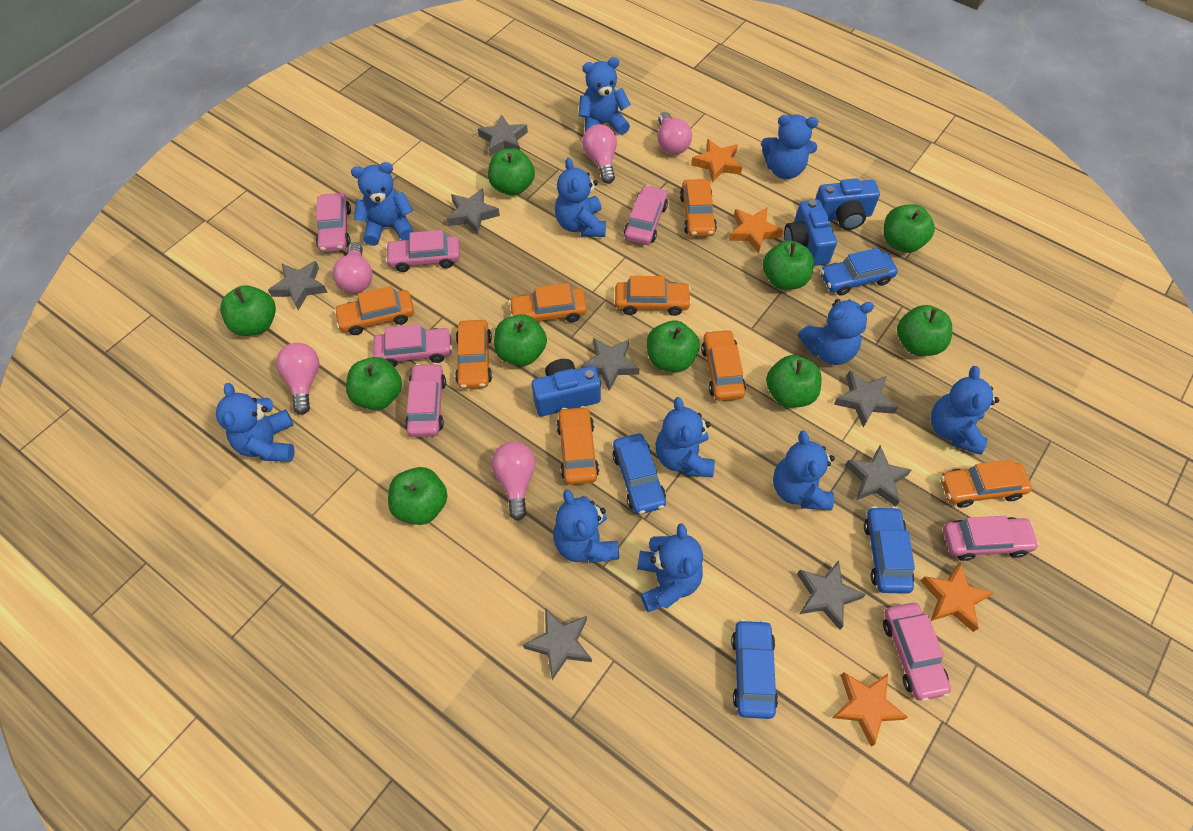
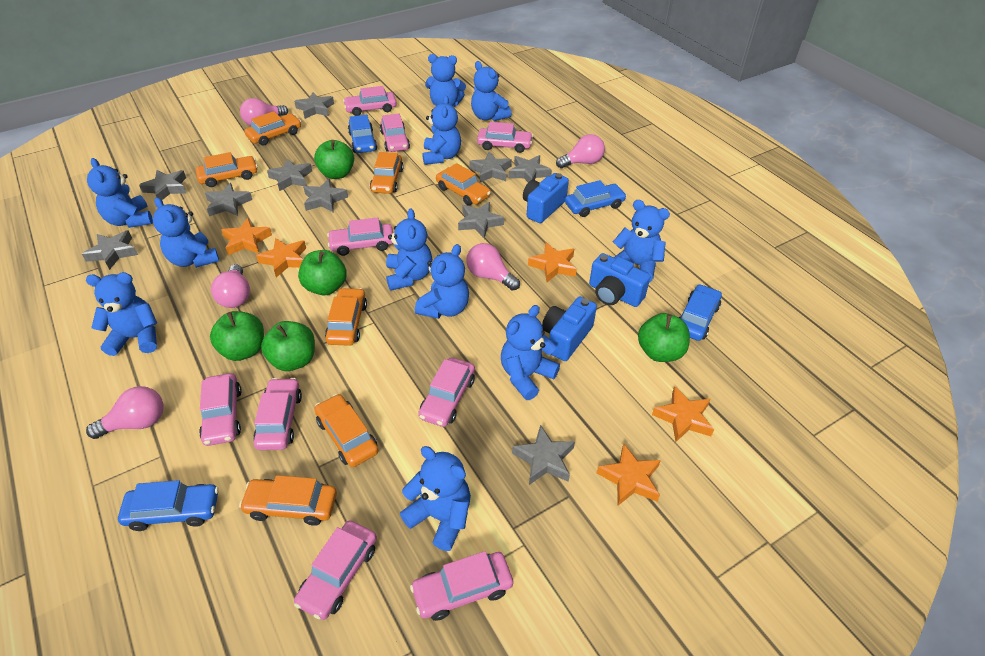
green apple: 10 -> 5
grey star: 8 -> 10
orange car: 8 -> 7
orange star: 4 -> 5
pink car: 7 -> 9

